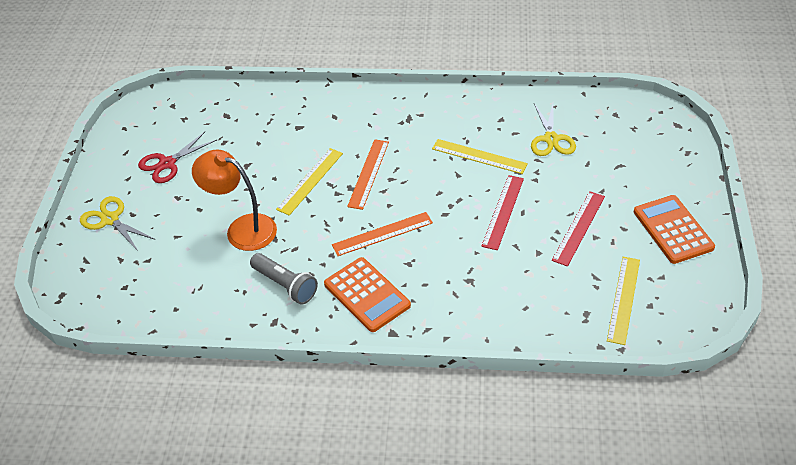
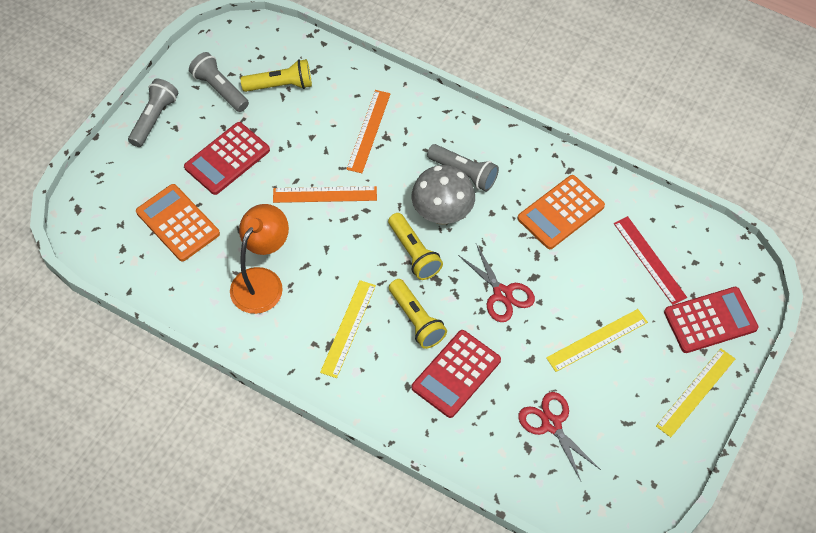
grey flashlight: 1 -> 3
grey mushroom: 0 -> 1
red calculator: 0 -> 3
red ruler: 2 -> 1
red scissors: 1 -> 2
yellow flashlight: 0 -> 3
yellow scissors: 2 -> 0

